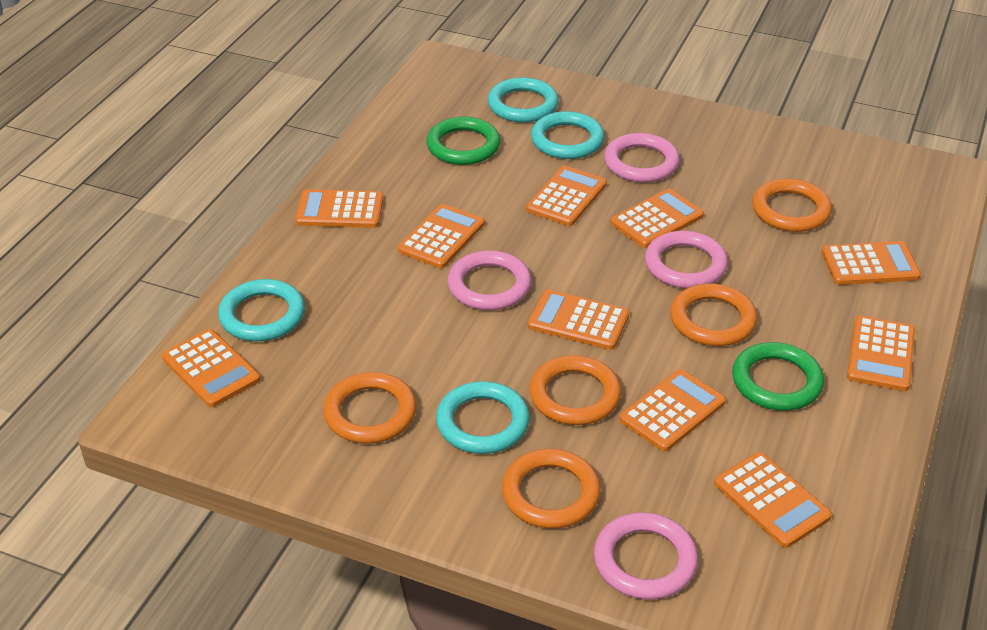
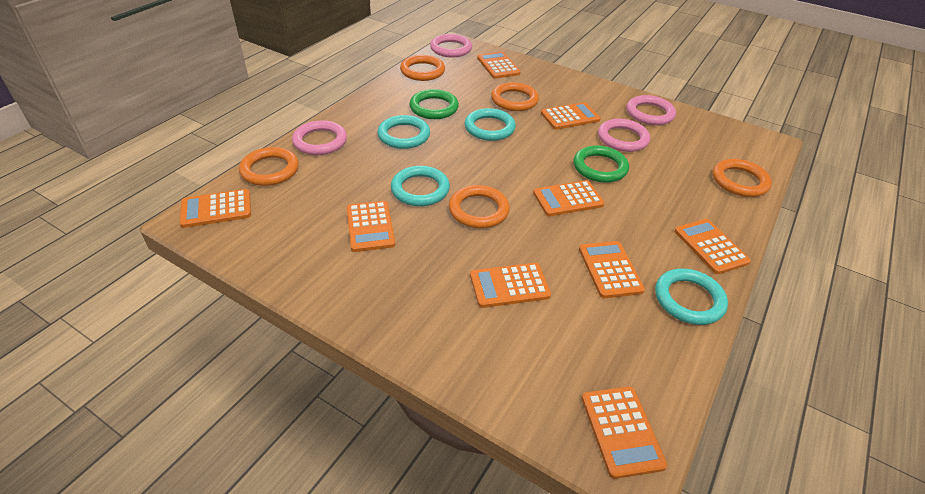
orange calculator: 10 -> 9

